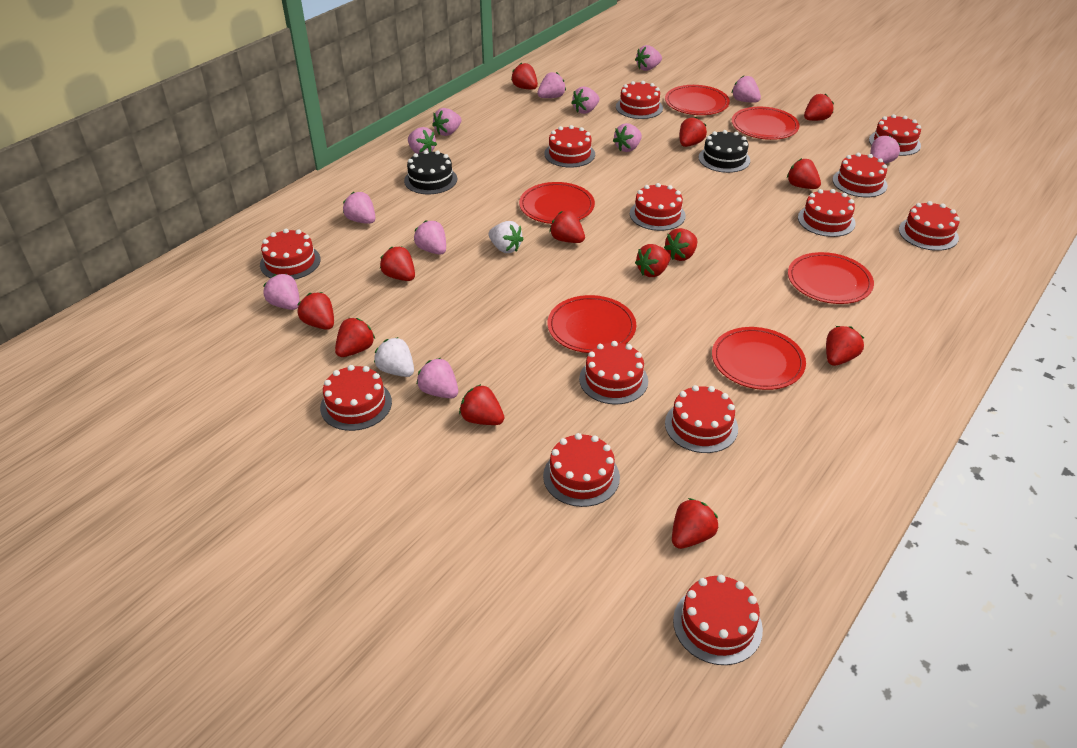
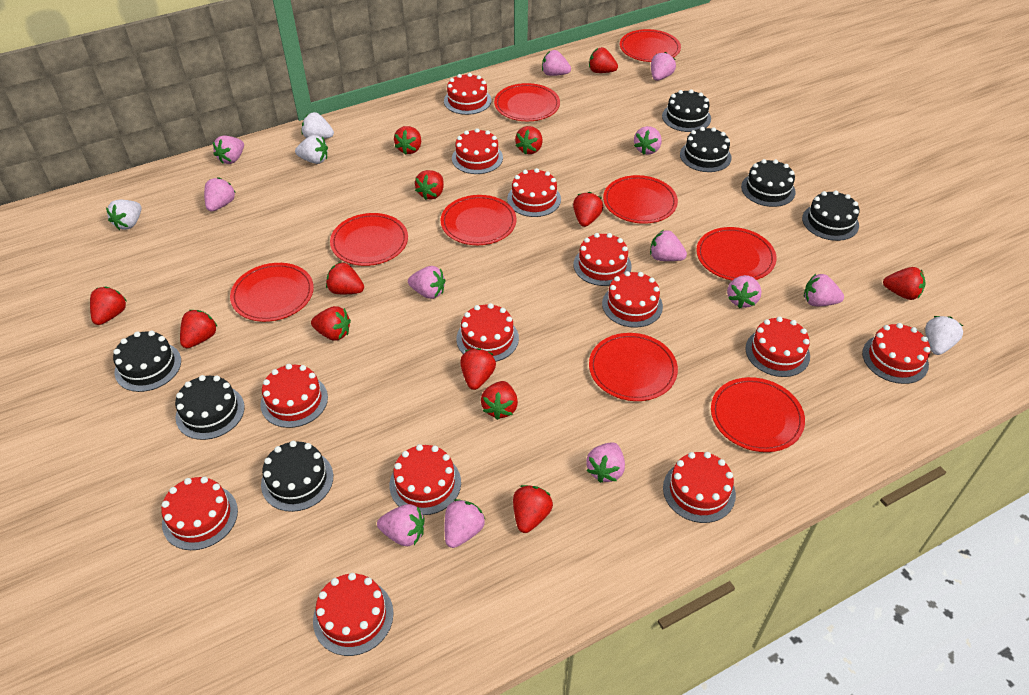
black cake: 2 -> 7
red plate: 6 -> 9
white strawberry: 2 -> 4

